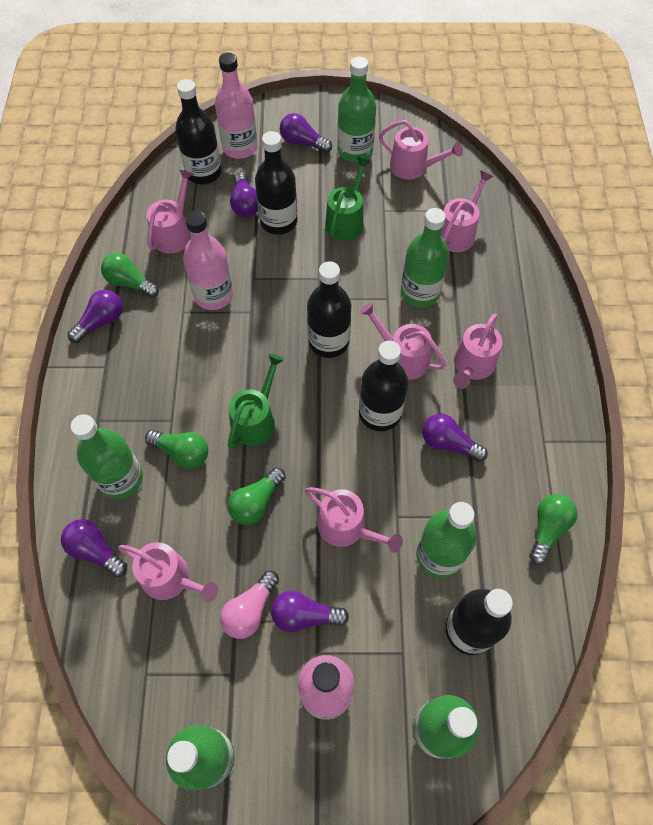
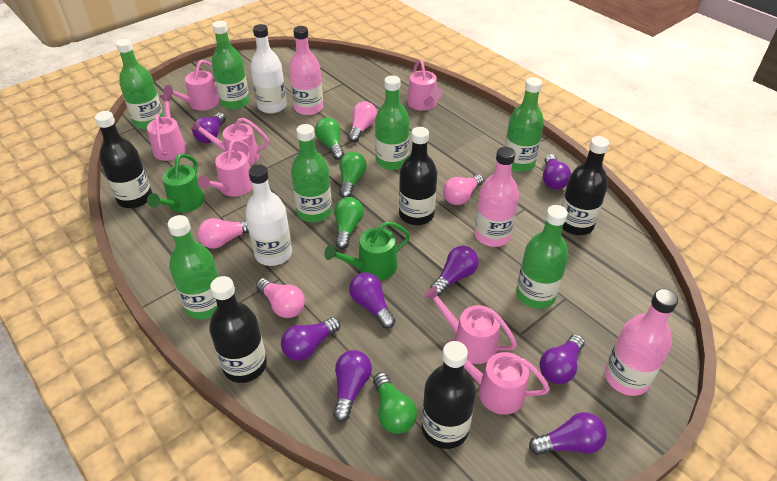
green bottle: 6 -> 7
pink light bulb: 1 -> 4
purple light bulb: 6 -> 8
white bottle: 0 -> 2

